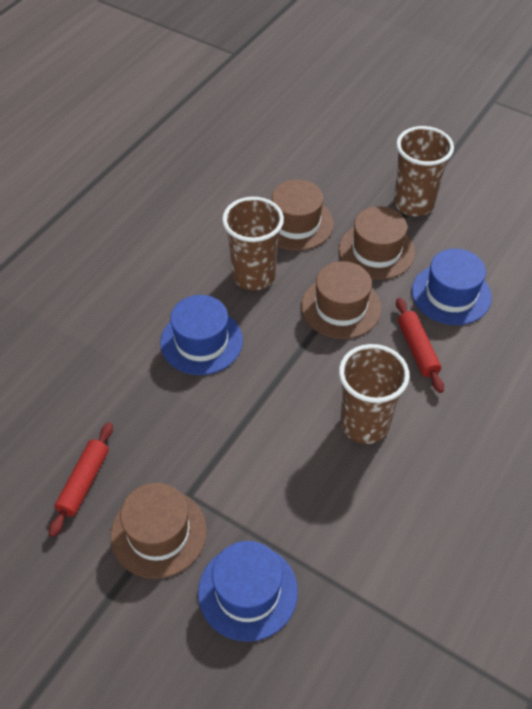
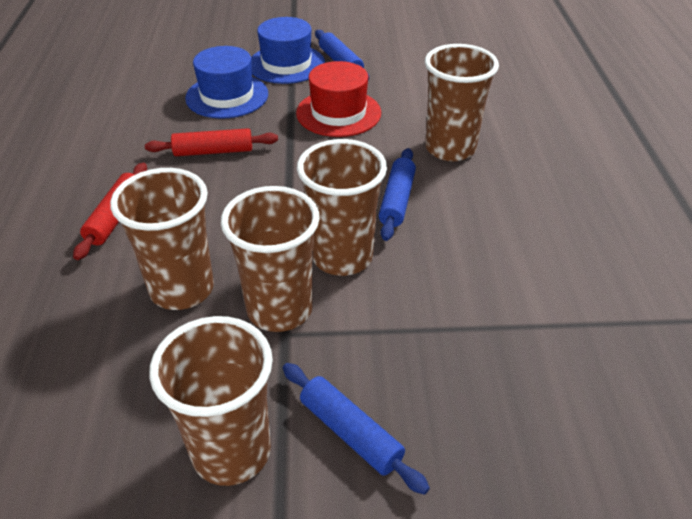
blue hat: 3 -> 2
blue rolling pin: 0 -> 3
brown cup: 3 -> 5
brown hat: 4 -> 0
red hat: 0 -> 1

